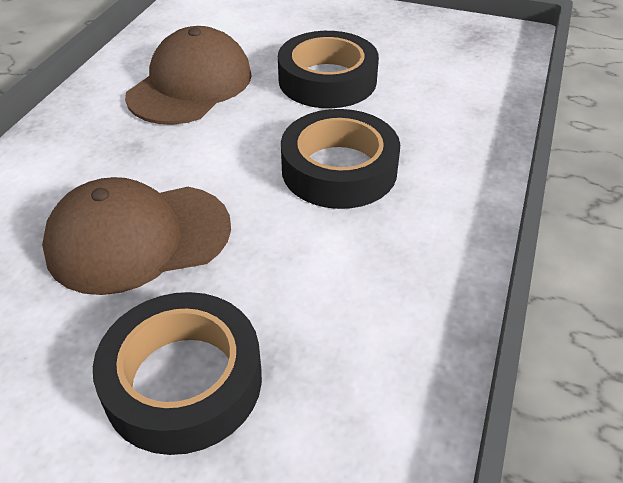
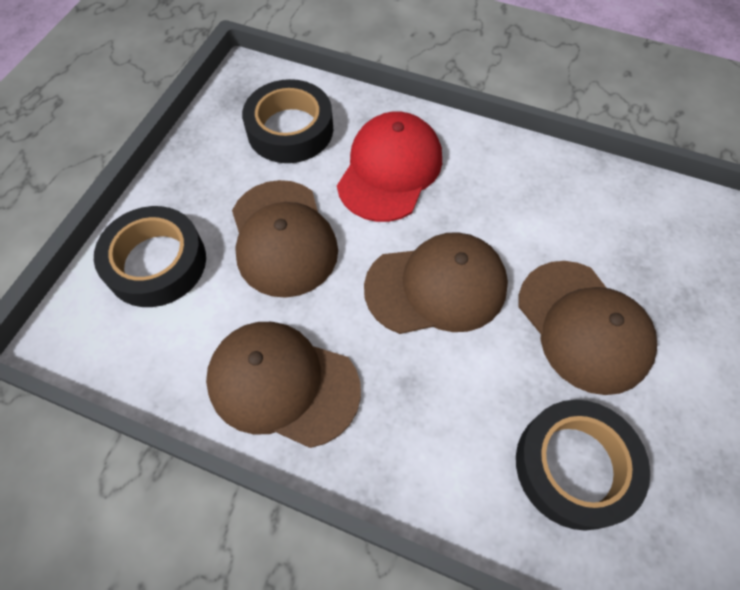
brown cap: 2 -> 4
red cap: 0 -> 1

